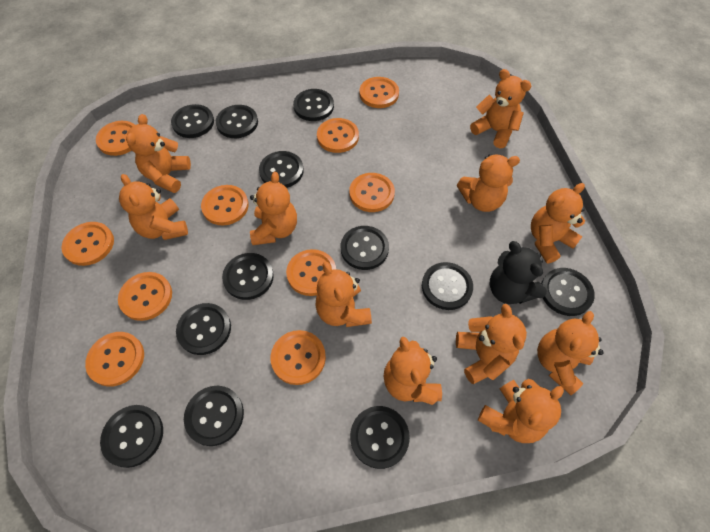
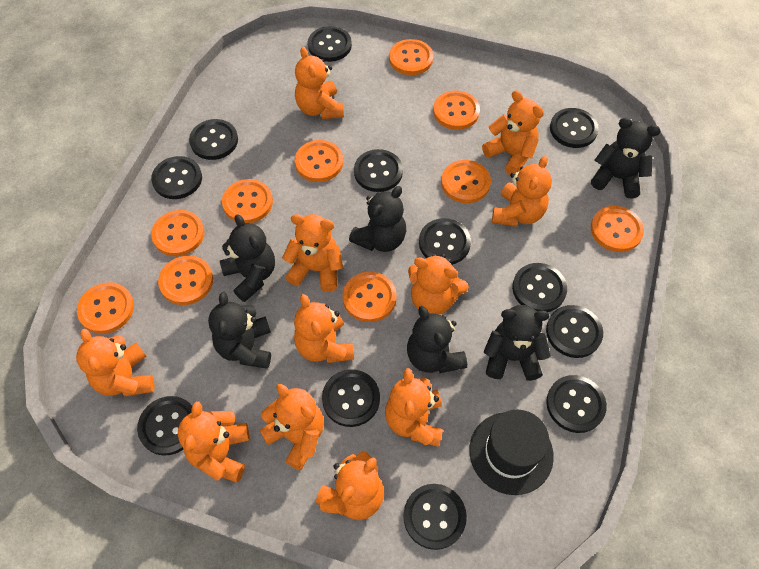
black hat: 0 -> 1
black teddy bear: 1 -> 6

